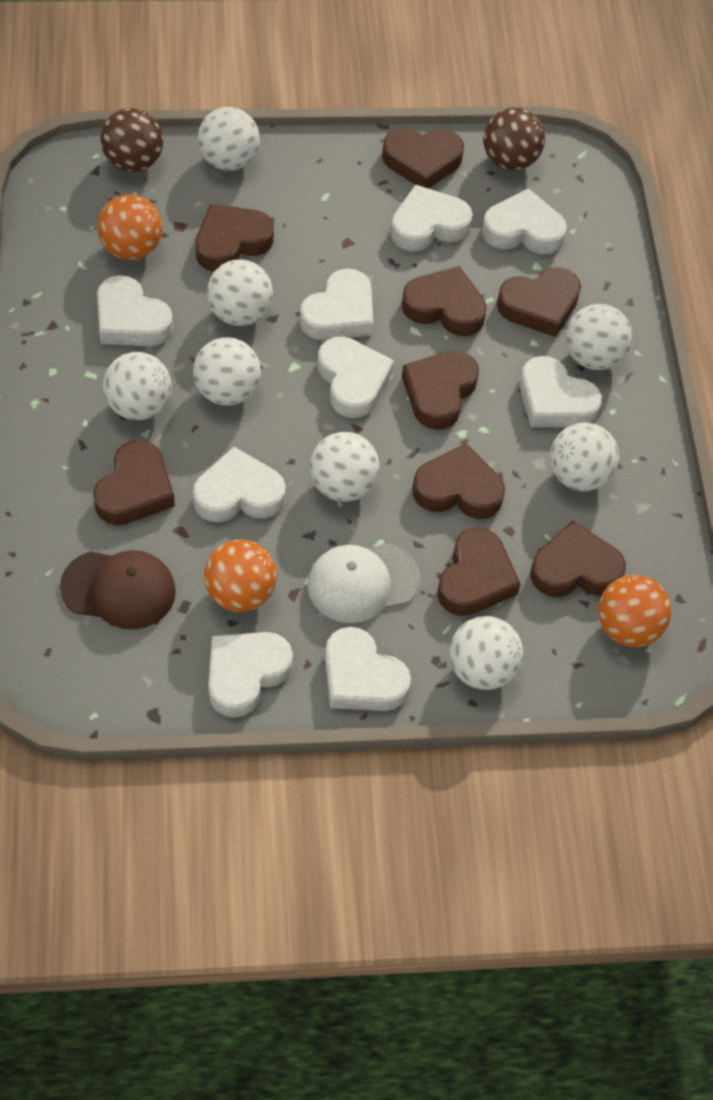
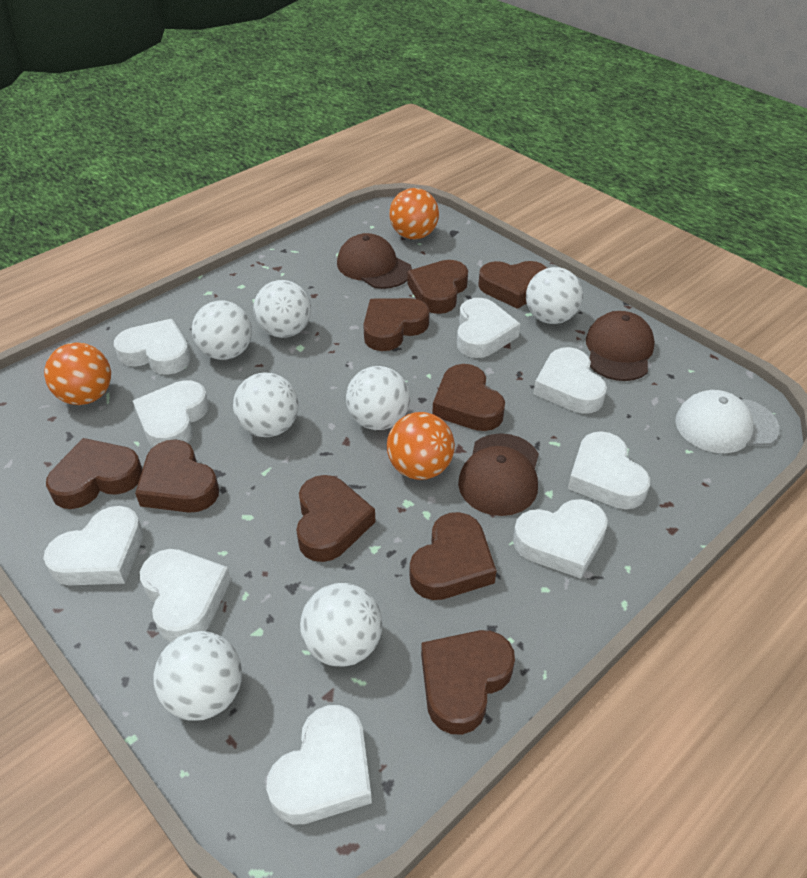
brown ball: 2 -> 0
brown cap: 1 -> 3
white ball: 8 -> 7

